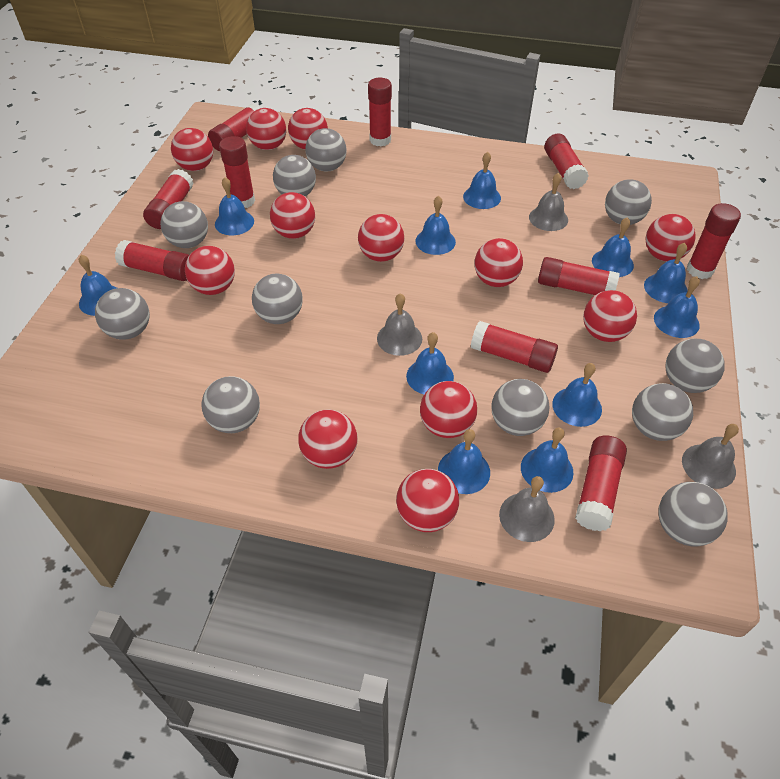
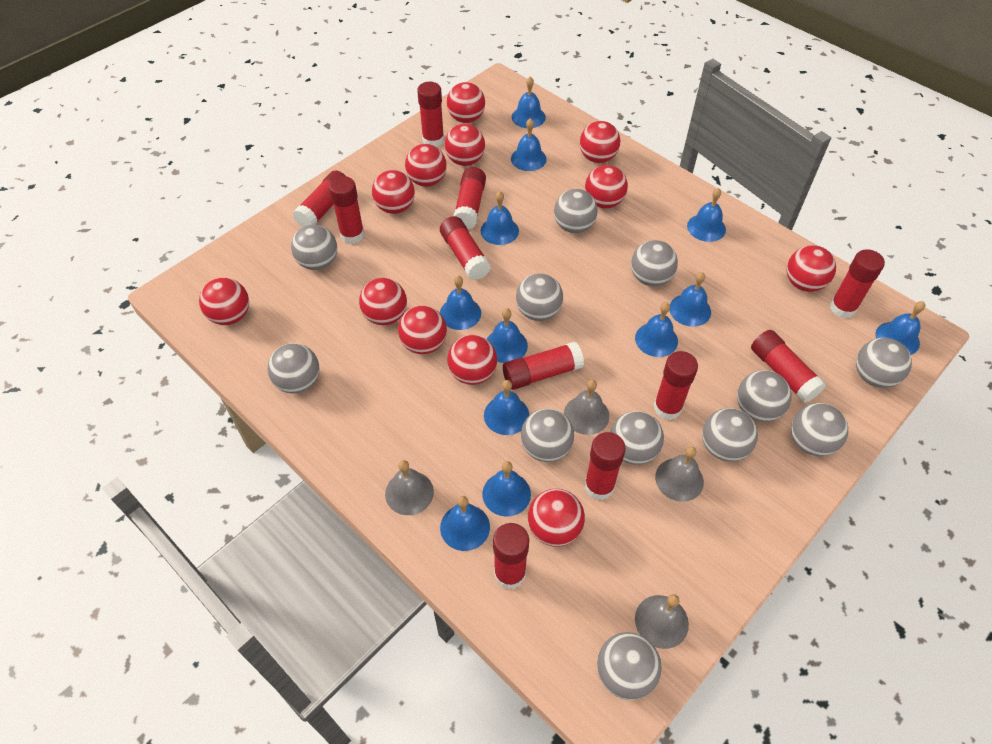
blue bell: 11 -> 12
grey ball: 11 -> 12
red glue stick: 10 -> 11

